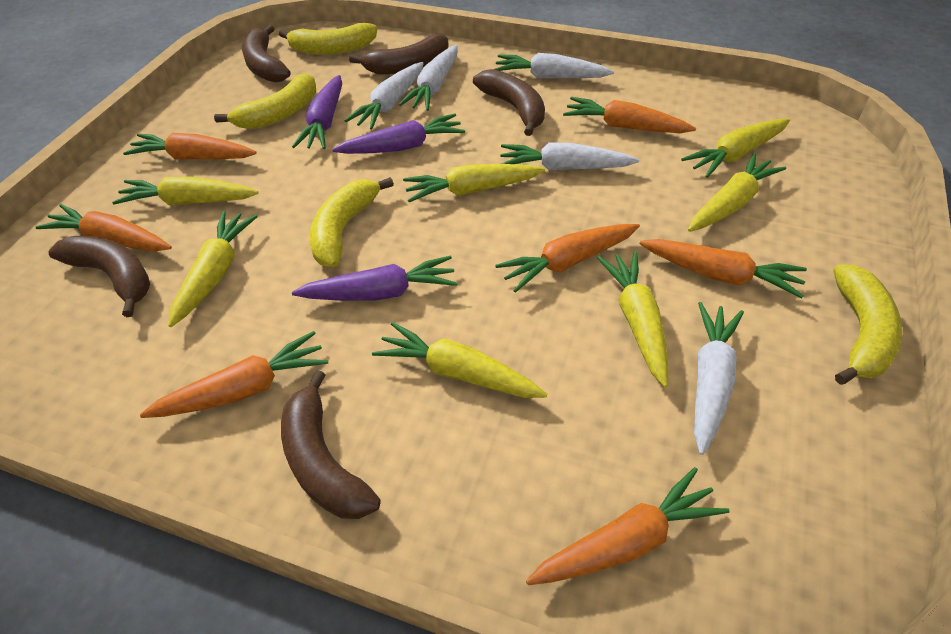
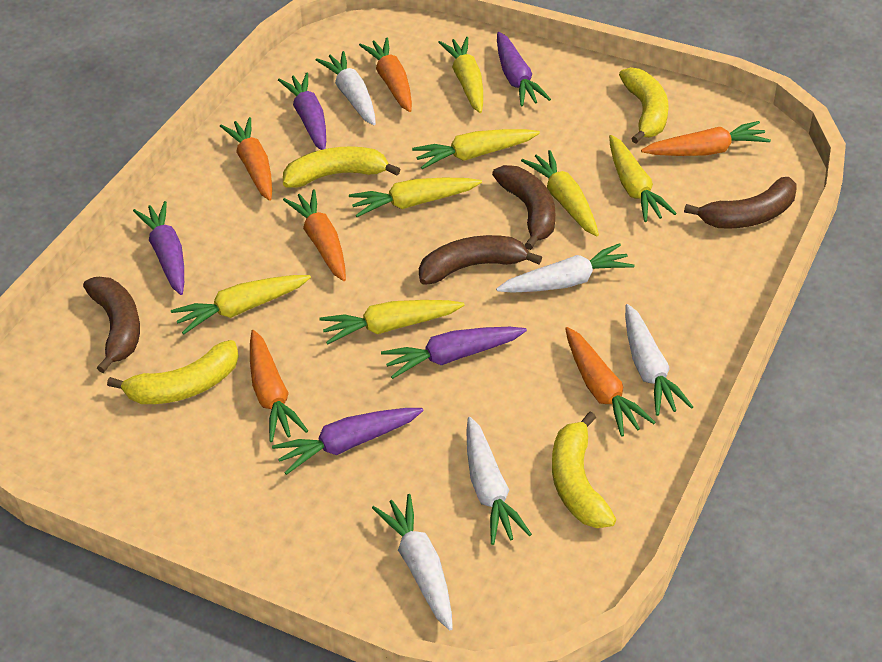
brown banana: 5 -> 4
orange carrot: 7 -> 6
purple carrot: 3 -> 5

